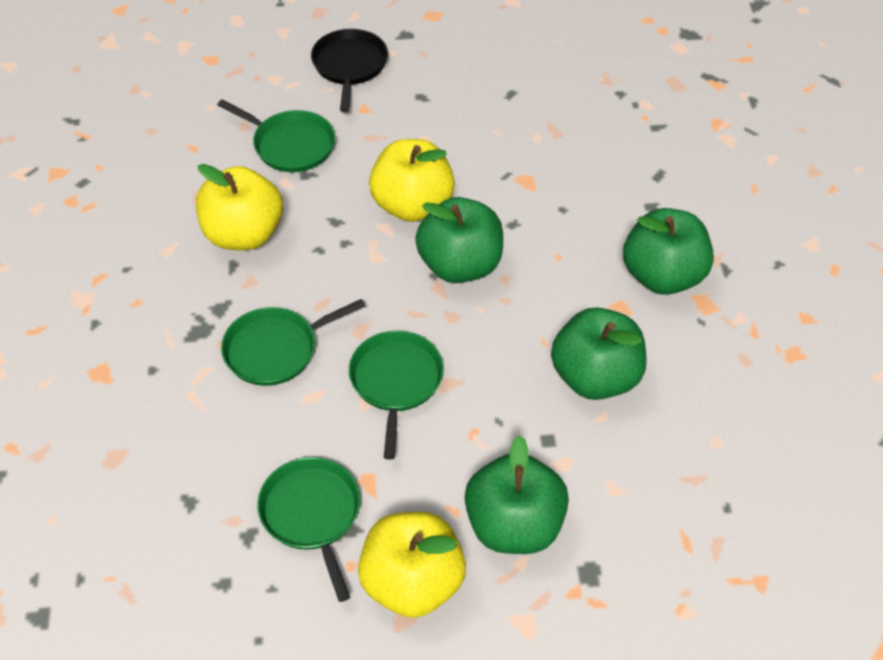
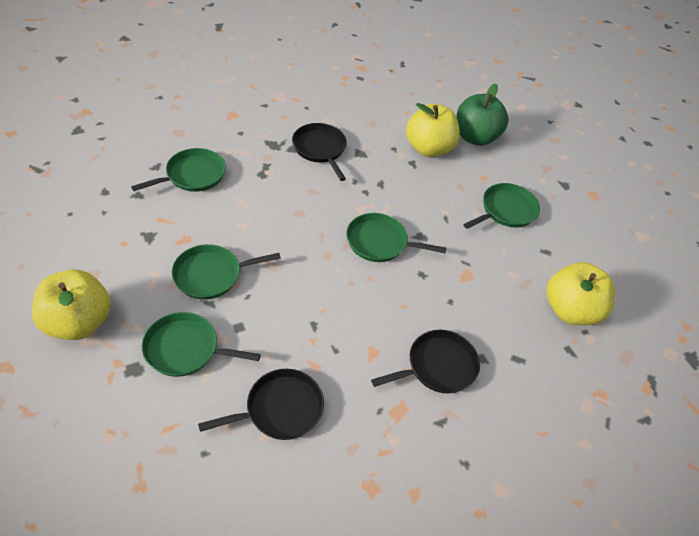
black pan: 1 -> 3
green apple: 4 -> 1
green pan: 4 -> 5

